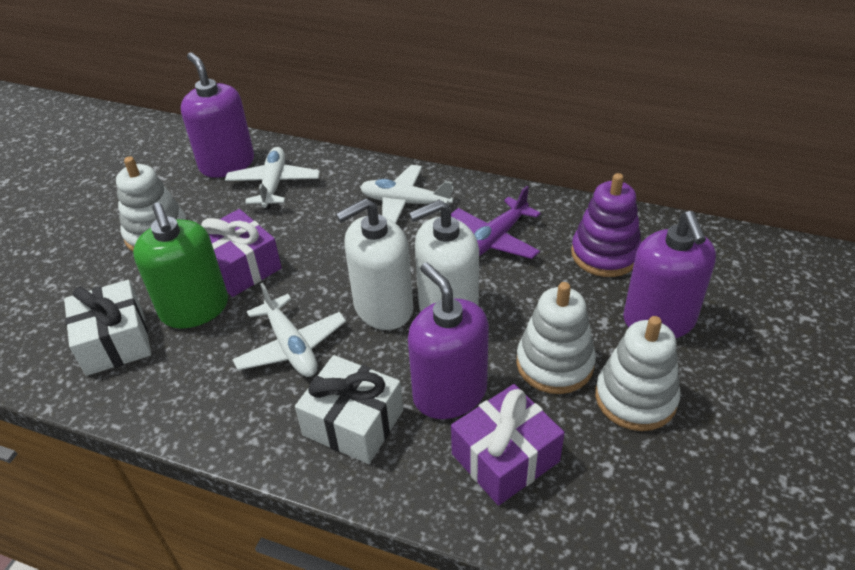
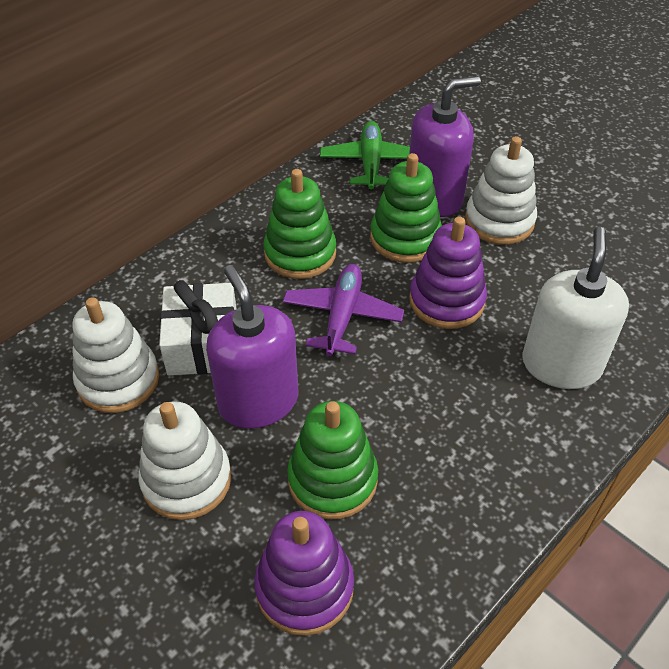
green plane: 0 -> 1
green soap dispenser: 1 -> 0
green stacking toy: 0 -> 3
purple gift: 2 -> 0
purple soap dispenser: 3 -> 2
purple stacking toy: 1 -> 2
white gift: 2 -> 1
white plane: 3 -> 0
white soap dispenser: 2 -> 1

